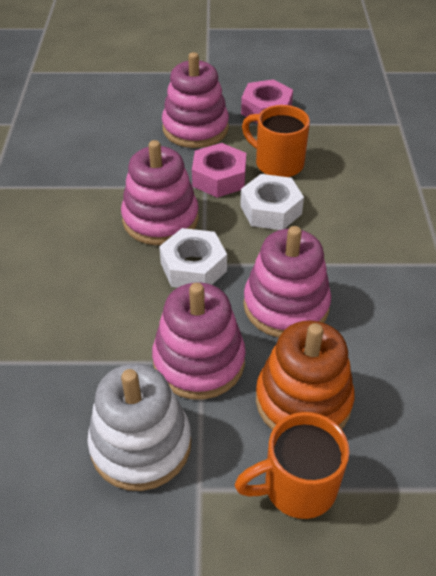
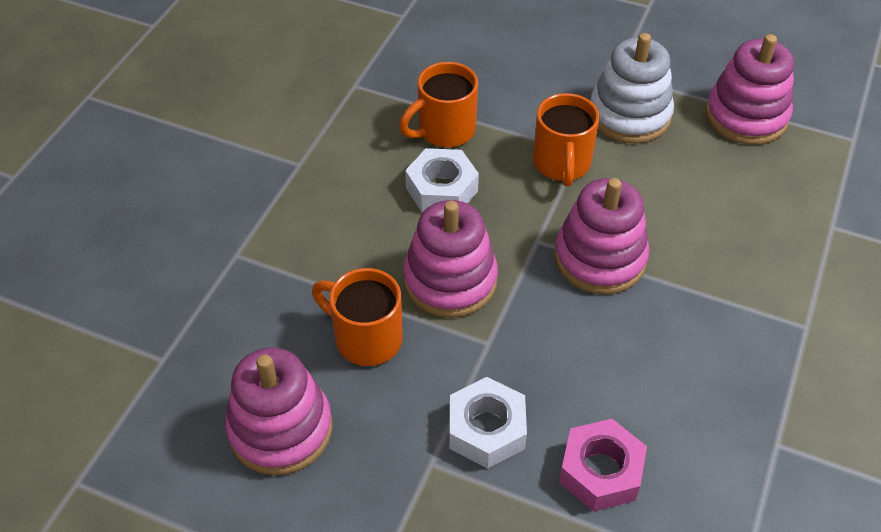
orange mug: 2 -> 3
orange stacking toy: 1 -> 0
pink nut: 2 -> 1

